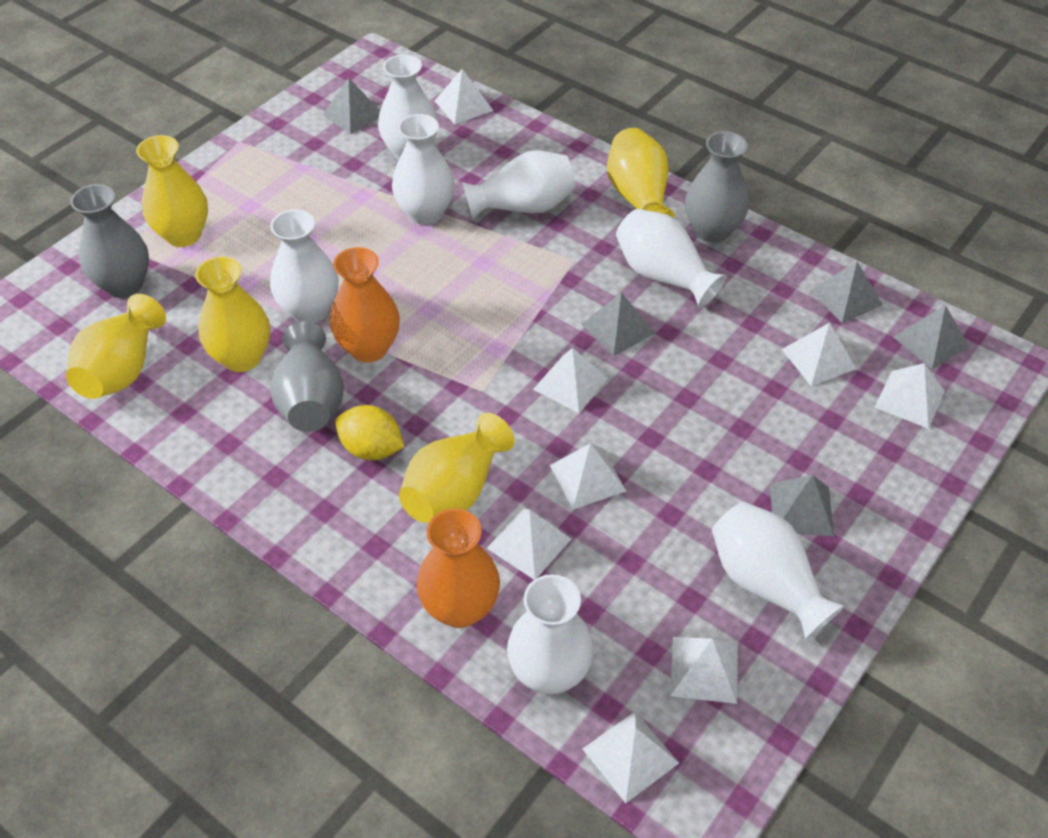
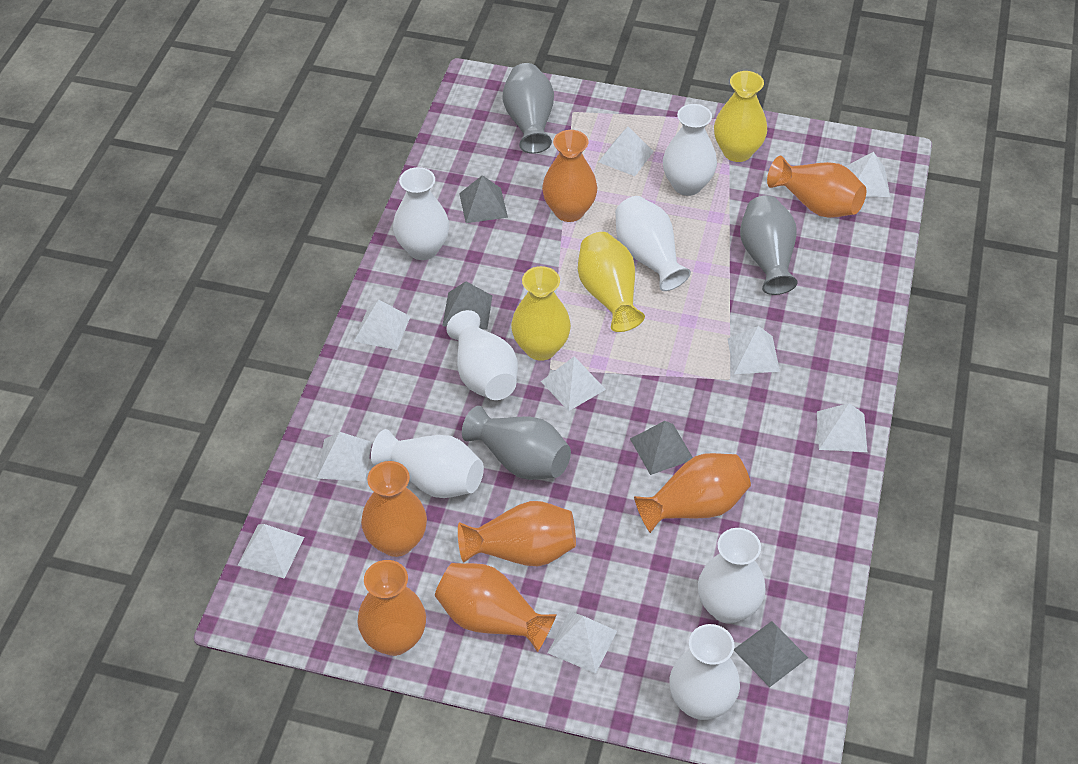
grey pyramid: 5 -> 4
orange vase: 2 -> 7
white pyramid: 8 -> 9
yellow lemon: 1 -> 0
yellow vase: 5 -> 3

